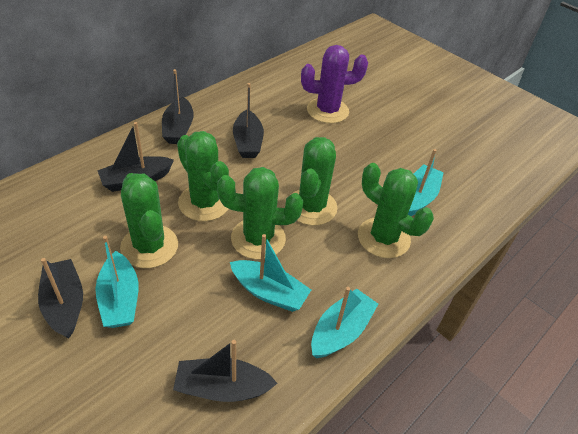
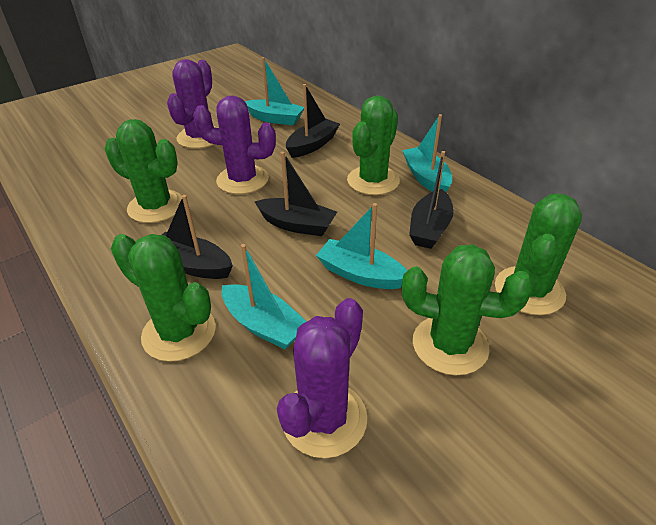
black boat: 5 -> 4
purple cactus: 1 -> 3

